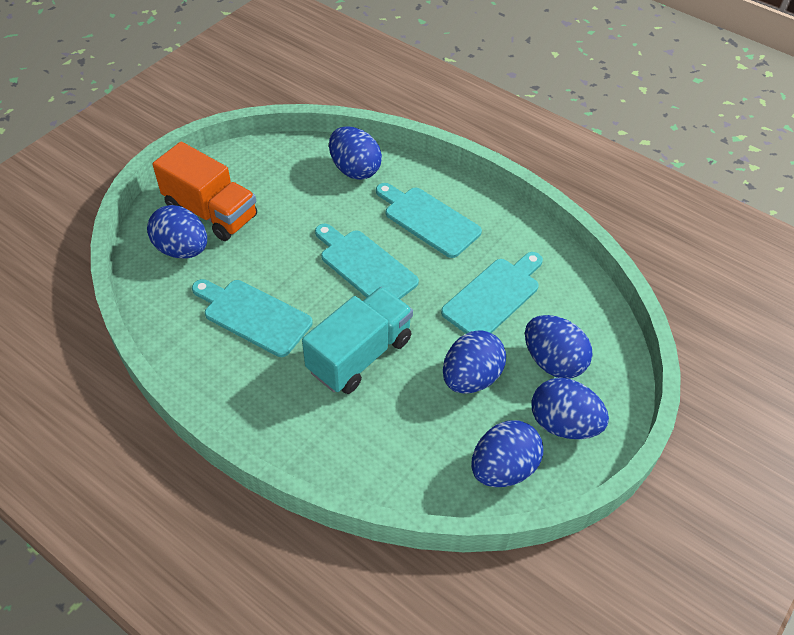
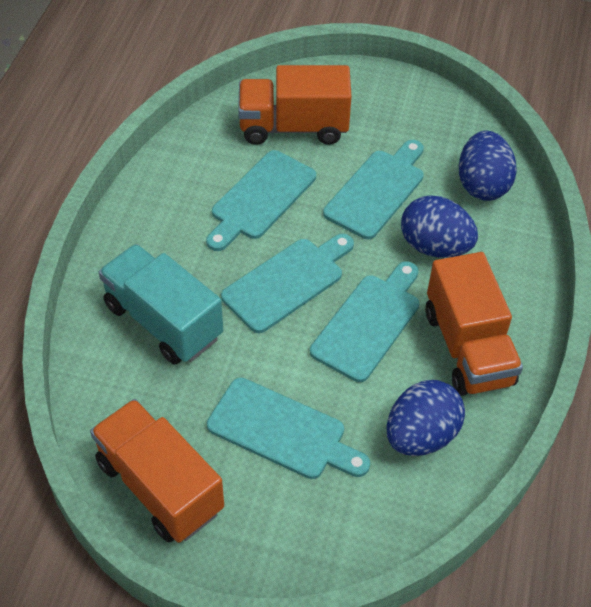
blue egg: 6 -> 3
orange truck: 1 -> 3
turquoise cutting board: 4 -> 5

